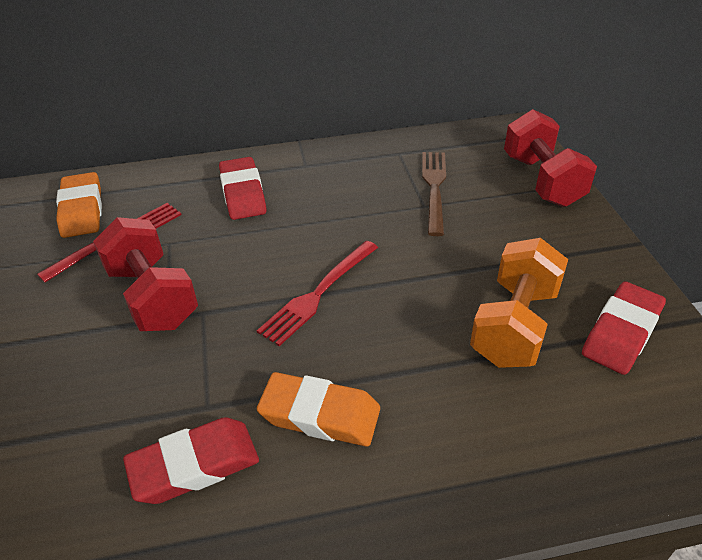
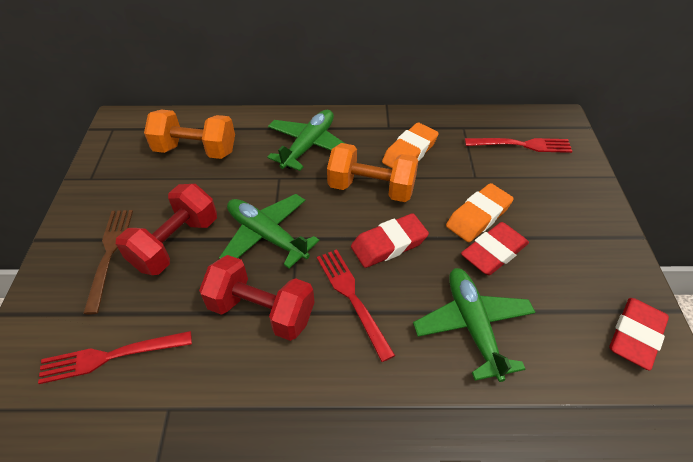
green plane: 0 -> 3
orange dumbbell: 1 -> 2
red fork: 2 -> 3

